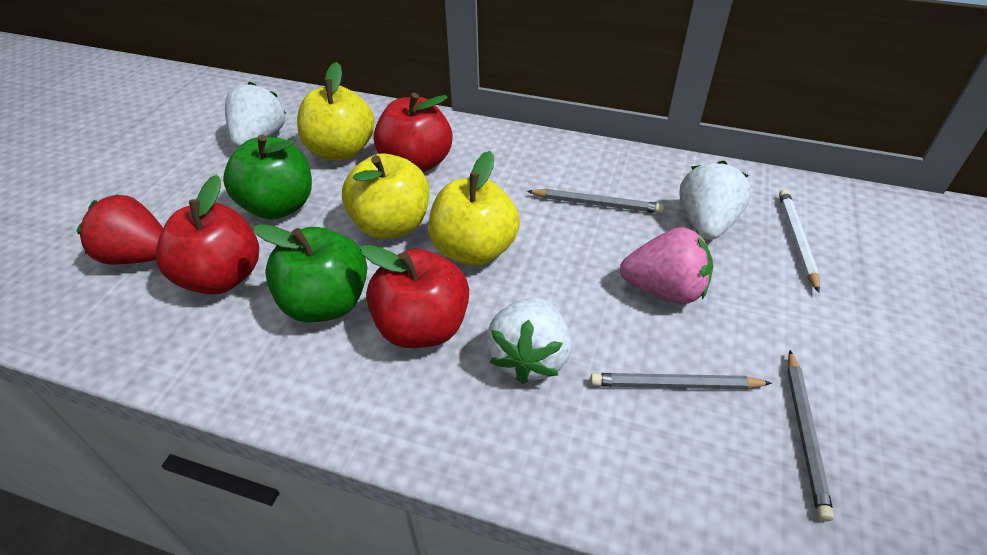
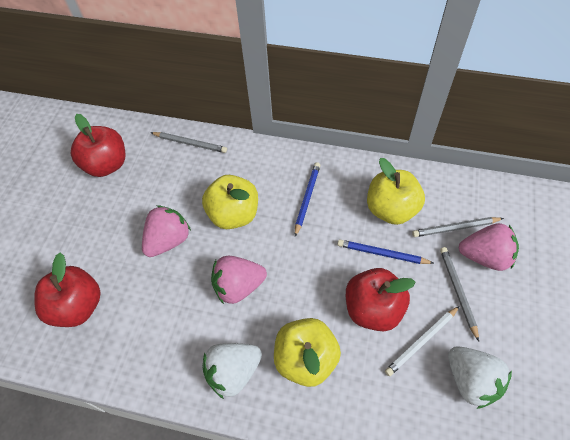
blue pencil: 0 -> 2
green apple: 2 -> 0
pink strawberry: 1 -> 3
red strawberry: 1 -> 0
white strawberry: 3 -> 2

